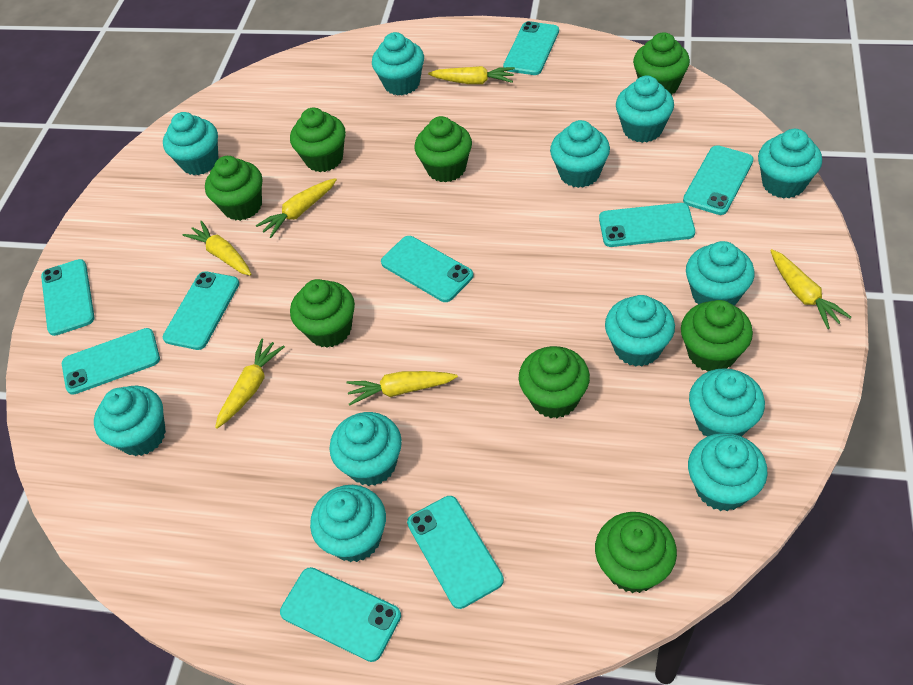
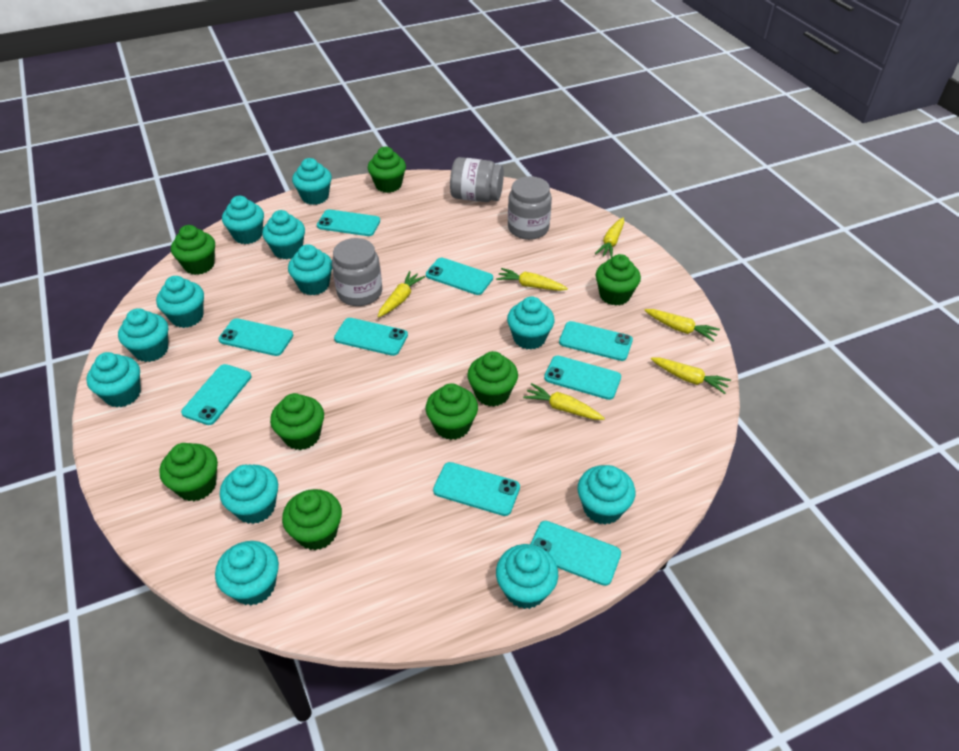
grey jar: 0 -> 3

